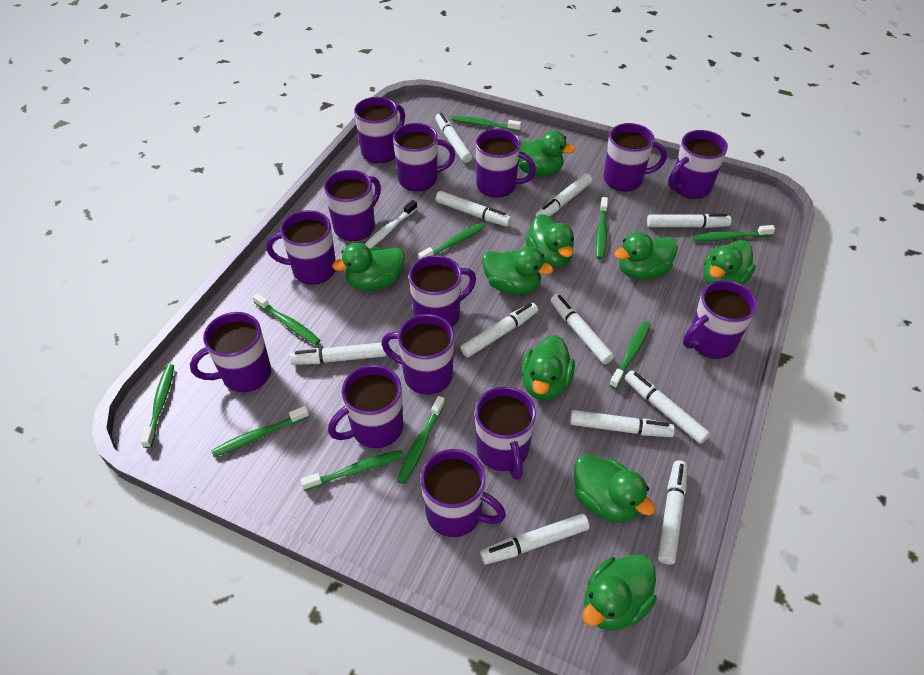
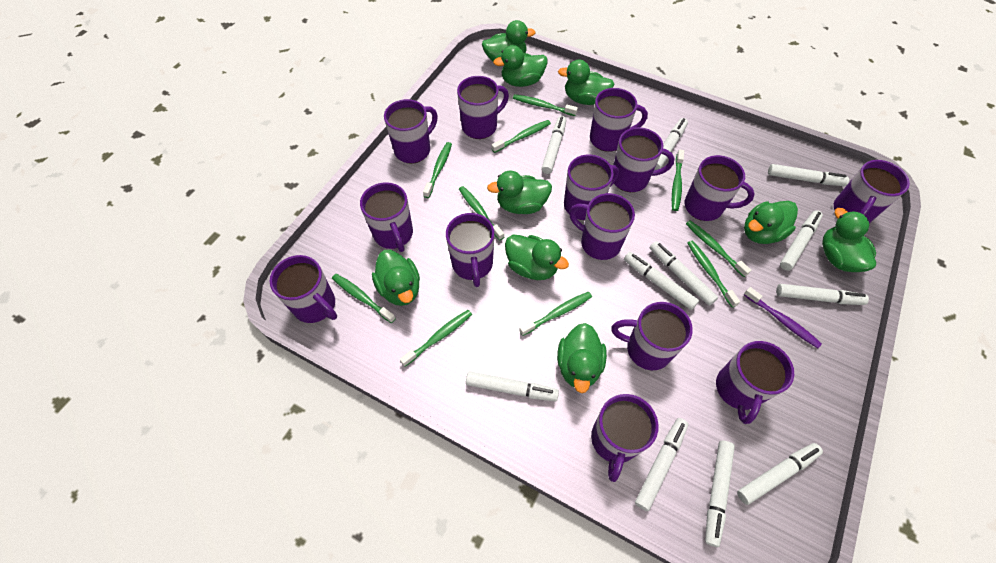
purple toothbrush: 0 -> 1
white toothbrush: 1 -> 0

